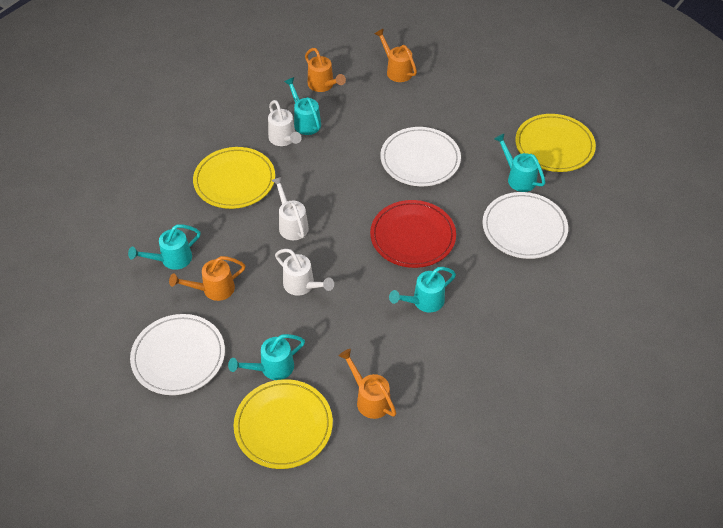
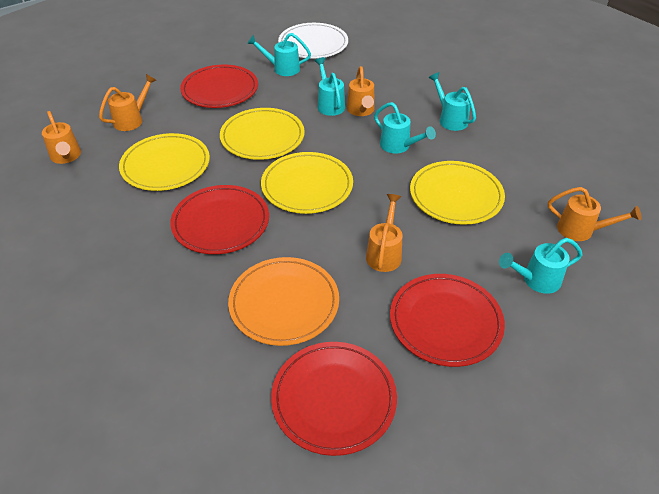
orange plate: 0 -> 1
orange watering can: 4 -> 5
red plate: 1 -> 4
white plate: 3 -> 1
white watering can: 3 -> 0
yellow plate: 3 -> 4

